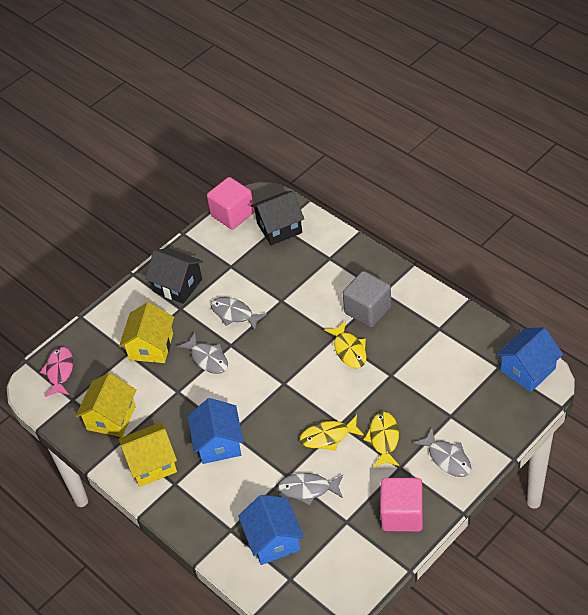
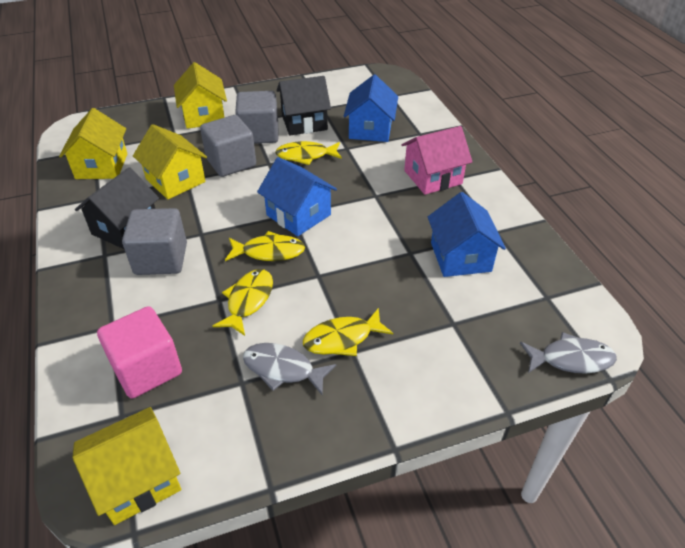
grey cube: 1 -> 3
grey fish: 4 -> 2
pink cube: 2 -> 1
pink fish: 1 -> 0
pink house: 0 -> 1
yellow fish: 3 -> 4
yellow house: 3 -> 4

